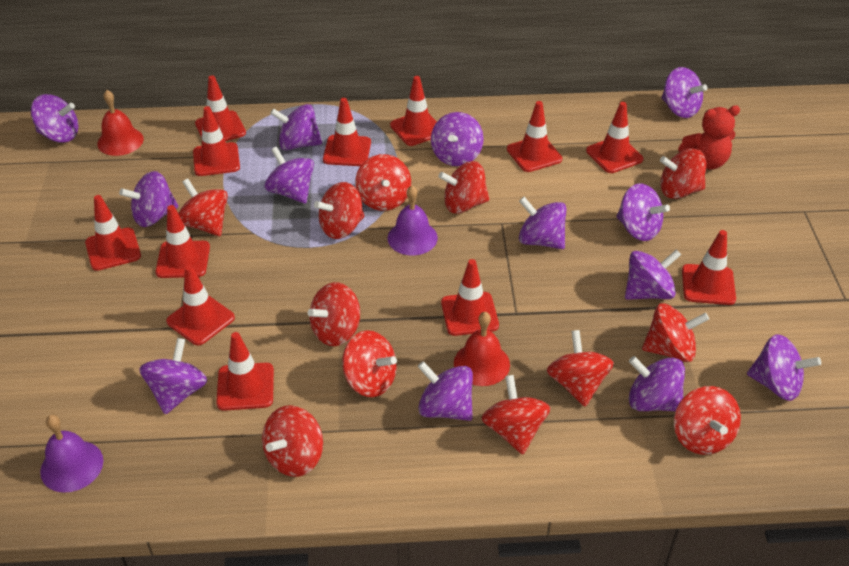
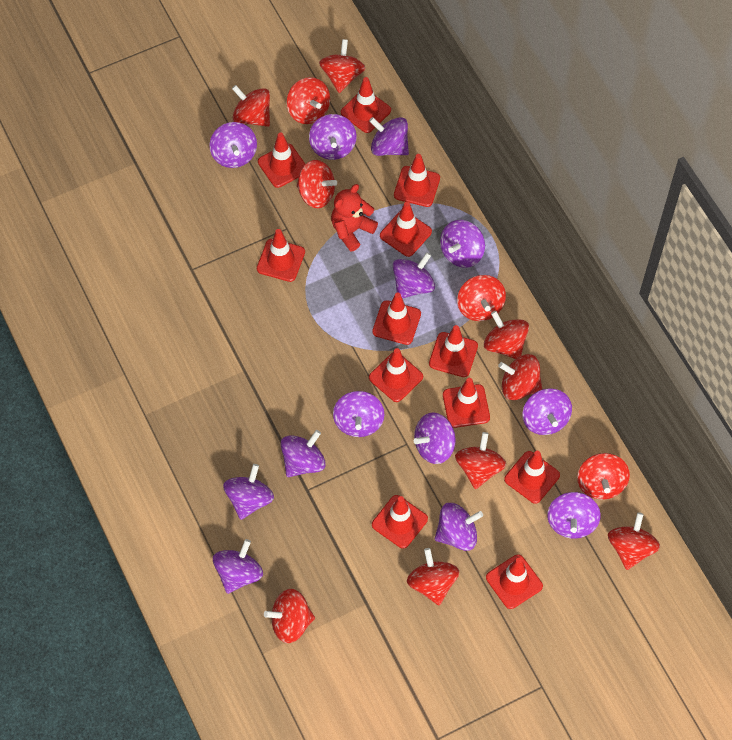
purple bell: 2 -> 0
red bell: 2 -> 0

